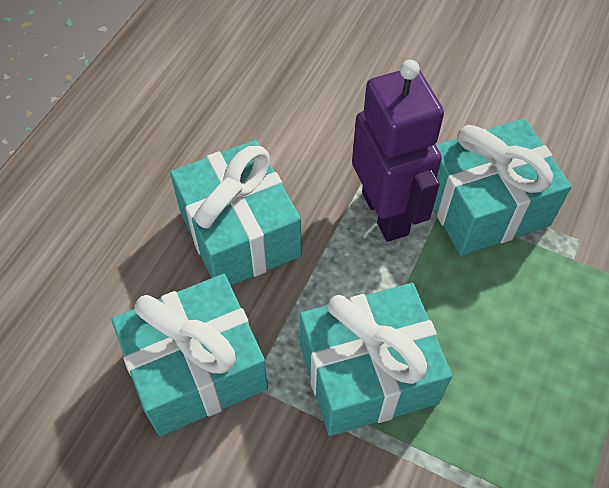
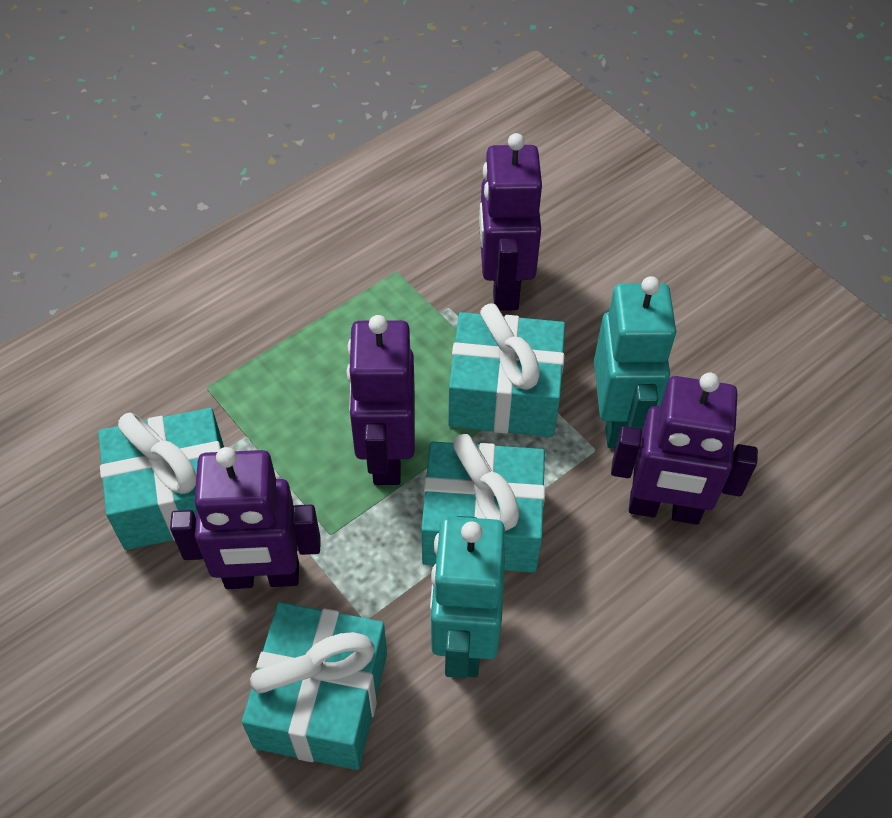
purple robot: 1 -> 4
turquoise robot: 0 -> 2

